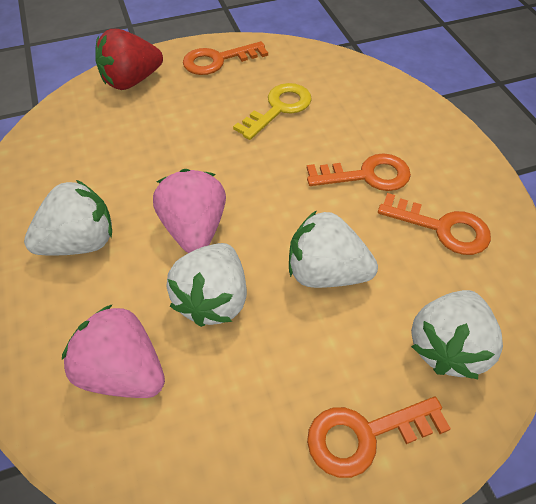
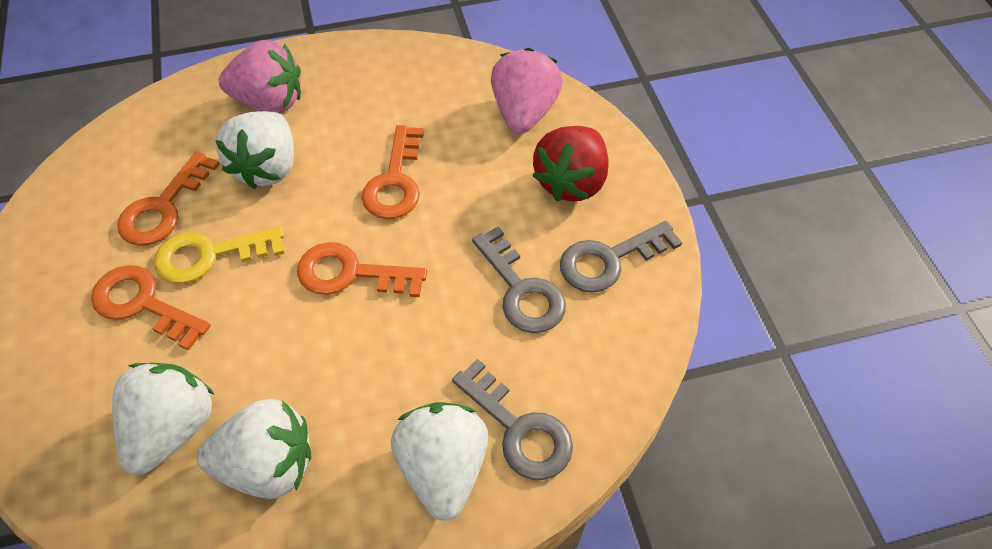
grey key: 0 -> 3

